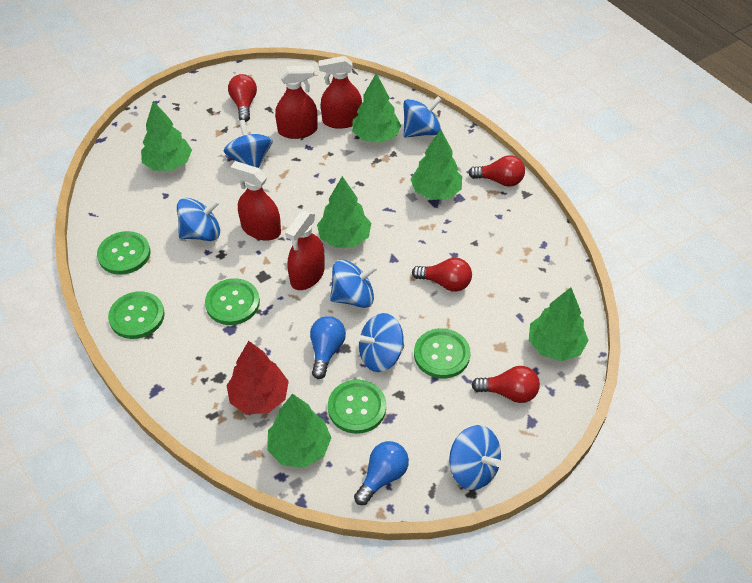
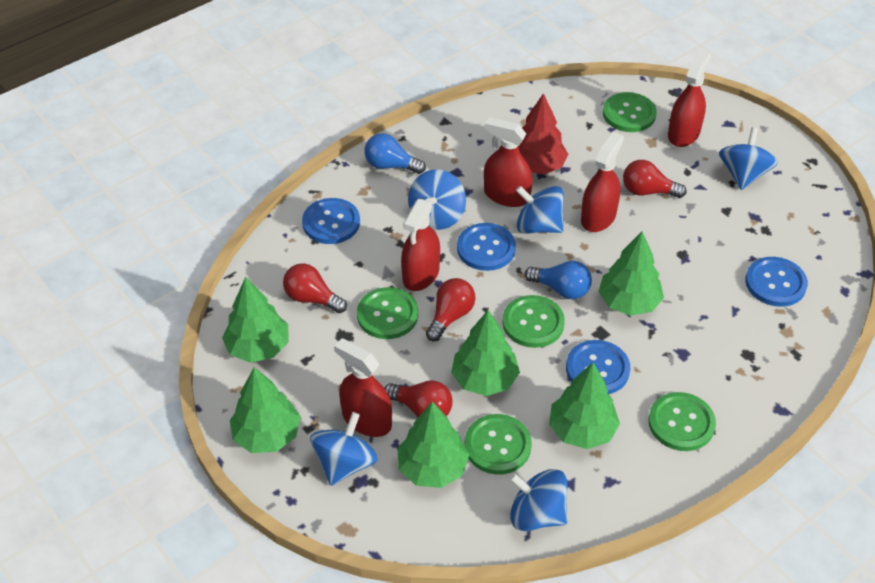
blue button: 0 -> 4
blue spinning top: 6 -> 5
red spray bottle: 4 -> 5

